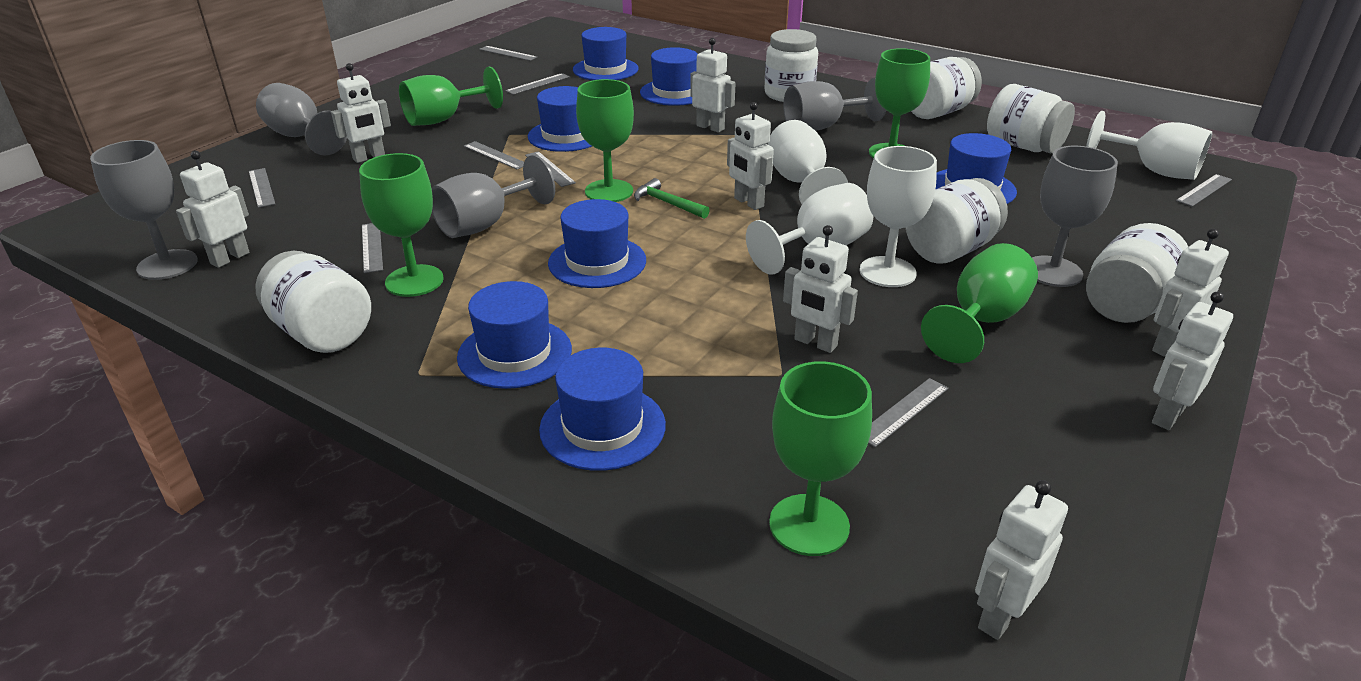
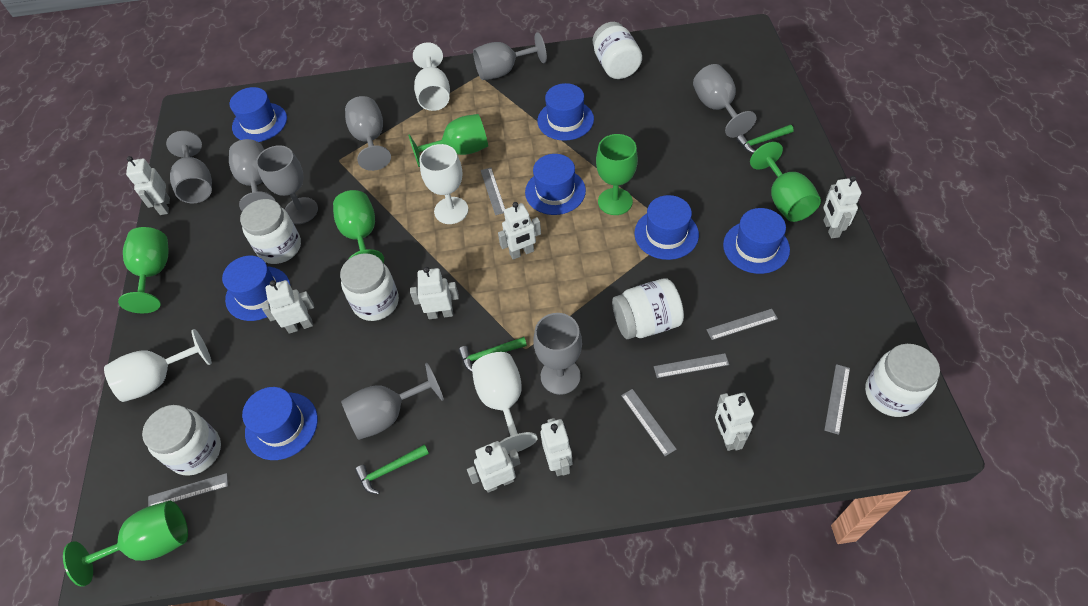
green hammer: 1 -> 3
grey goblet: 5 -> 8
grey ruler: 8 -> 6

